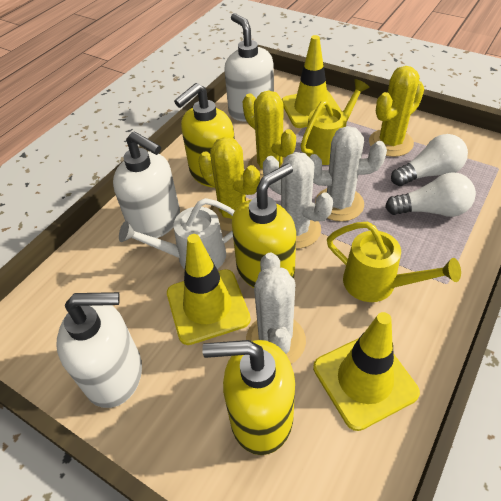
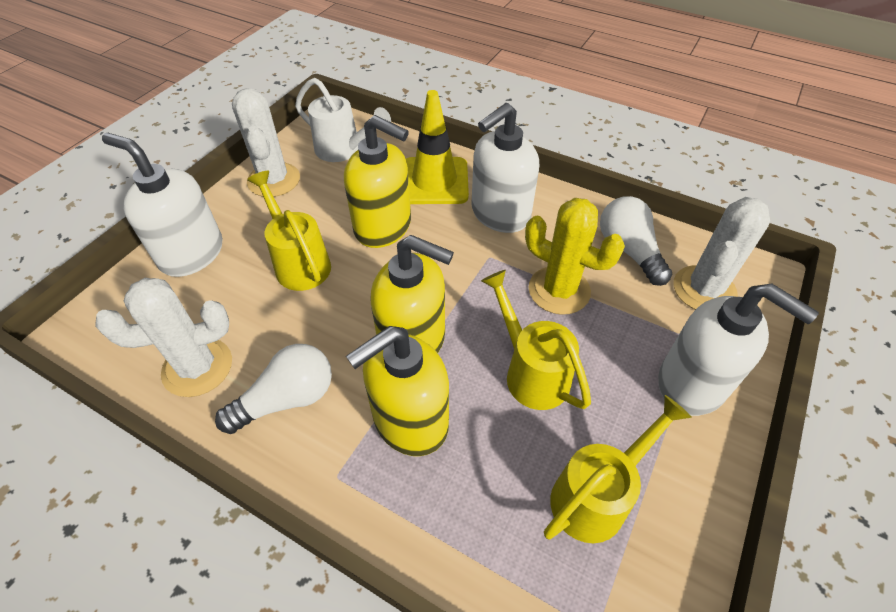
yellow cactus: 3 -> 1
yellow traffic cone: 3 -> 1
yellow watering can: 2 -> 3

